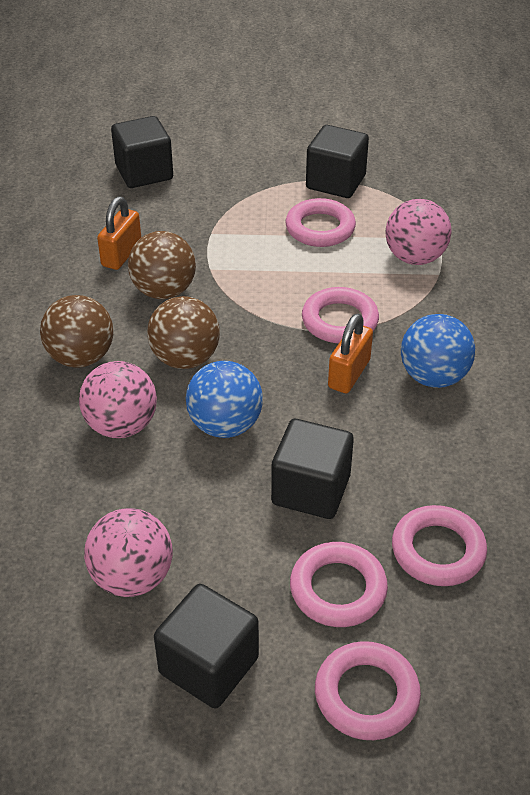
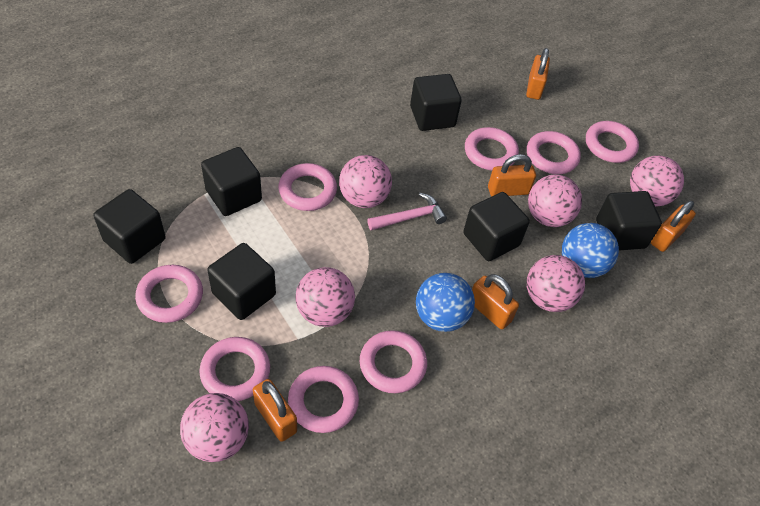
black cube: 4 -> 6
brown ball: 3 -> 0
orange padlock: 2 -> 5
pink ball: 3 -> 6
pink hammer: 0 -> 1
pink ring: 5 -> 8

